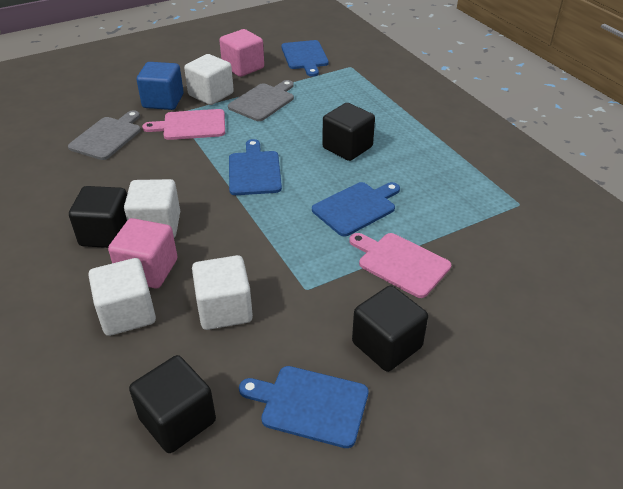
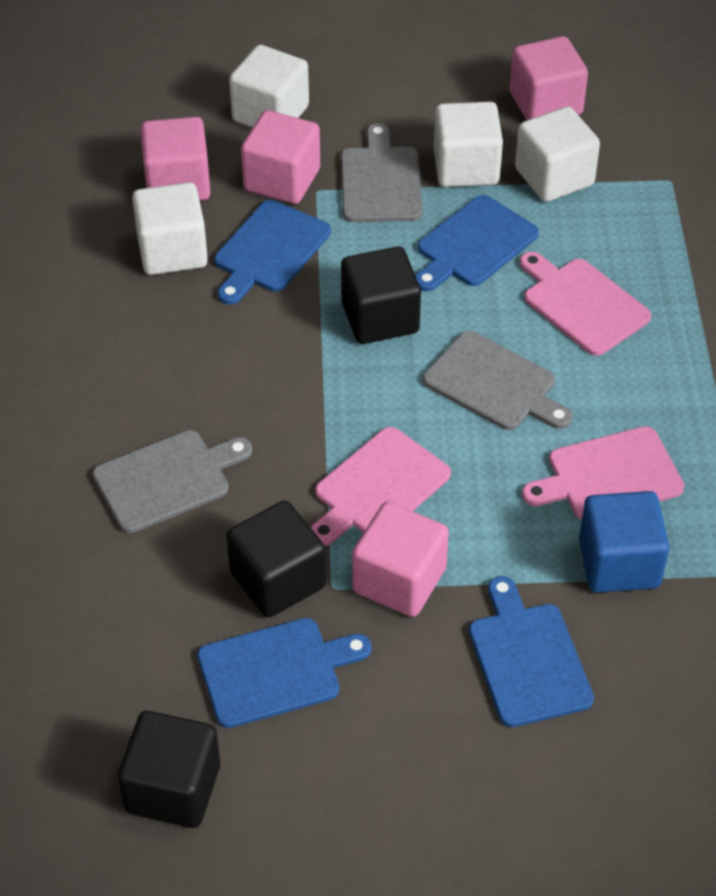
black cube: 4 -> 3
grey cutting board: 2 -> 3
pink cube: 2 -> 4
pink cutting board: 2 -> 3

